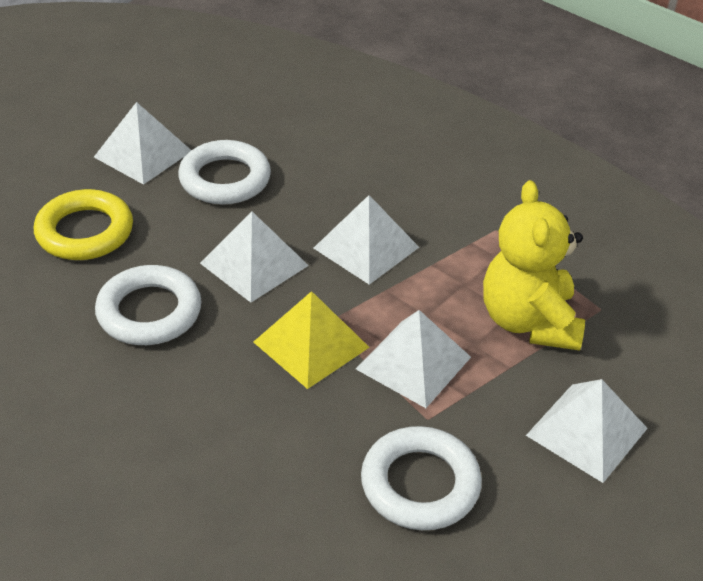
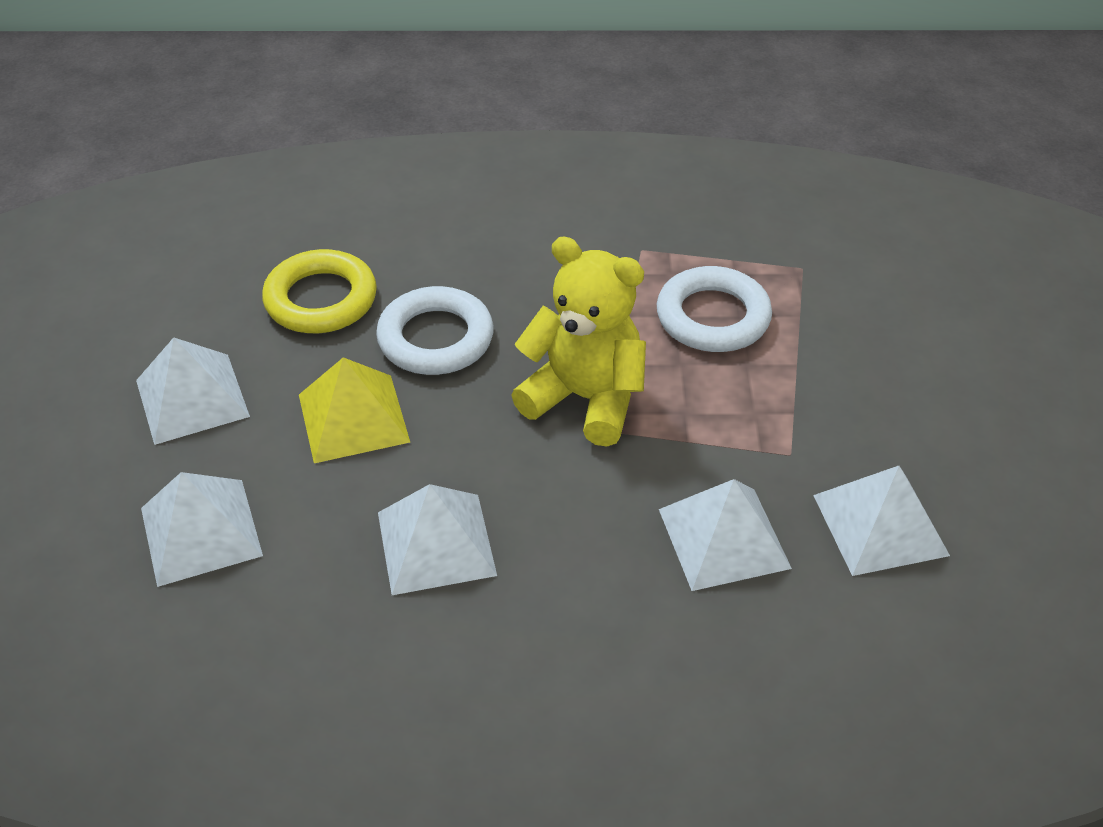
white ring: 3 -> 2

